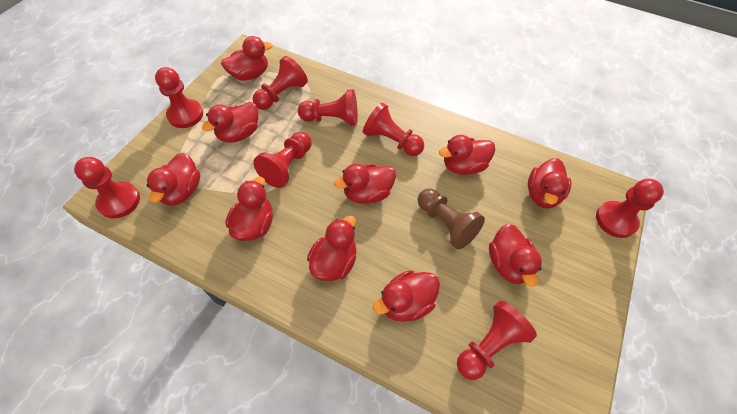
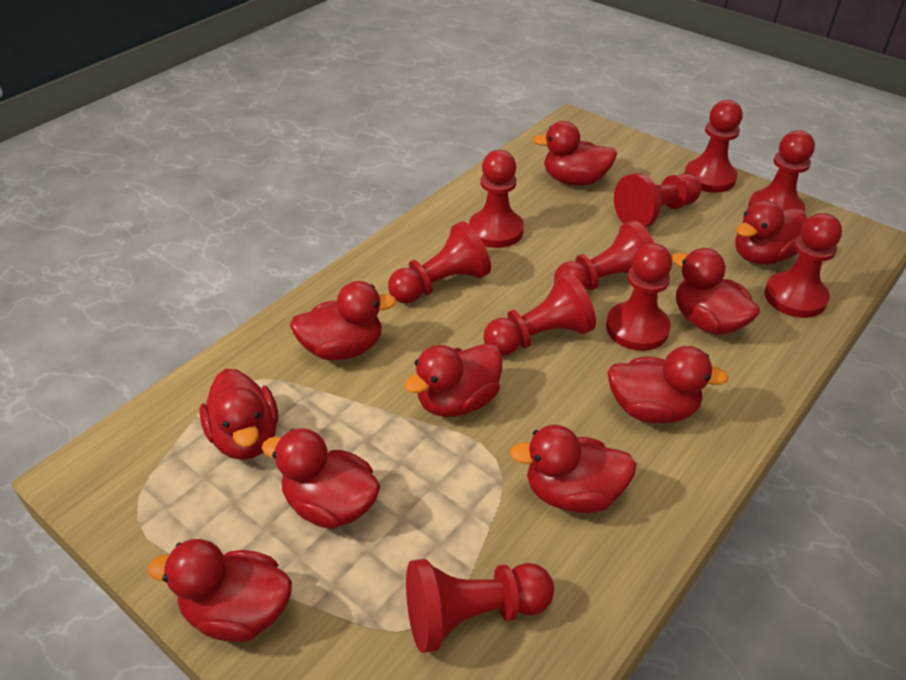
brown pawn: 1 -> 0
red pawn: 8 -> 10

